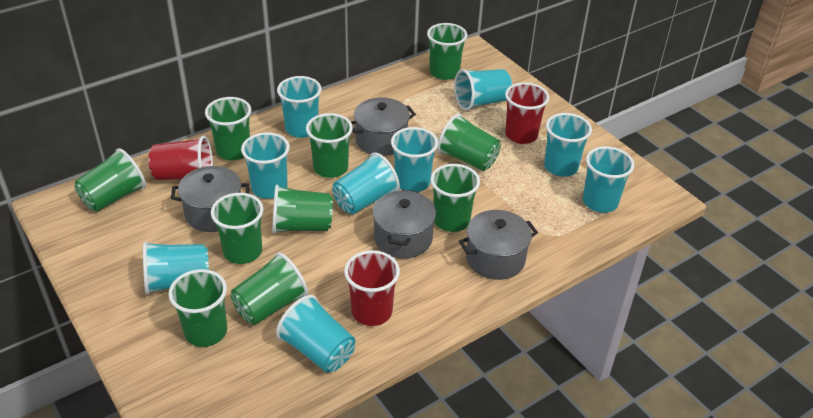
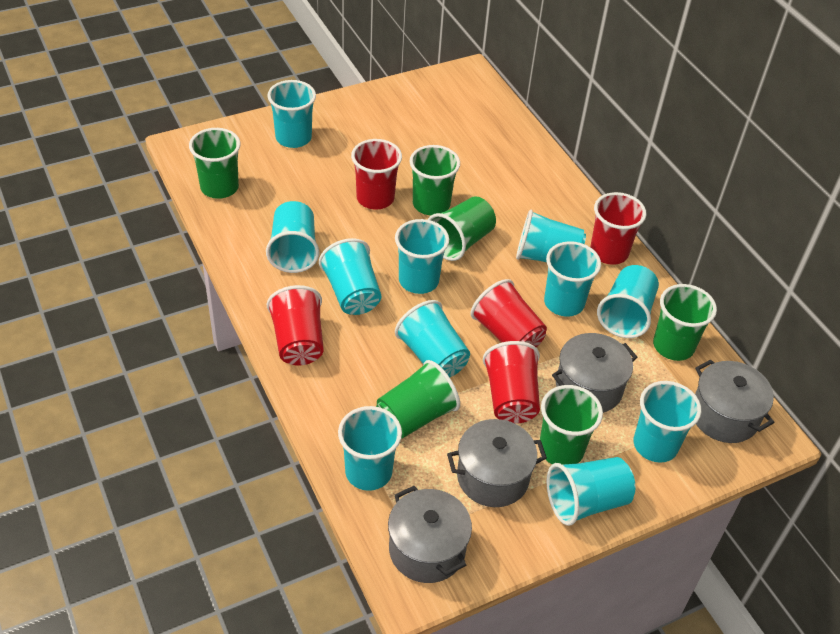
green cup: 10 -> 6
red cup: 3 -> 5
turquoise cup: 9 -> 11

